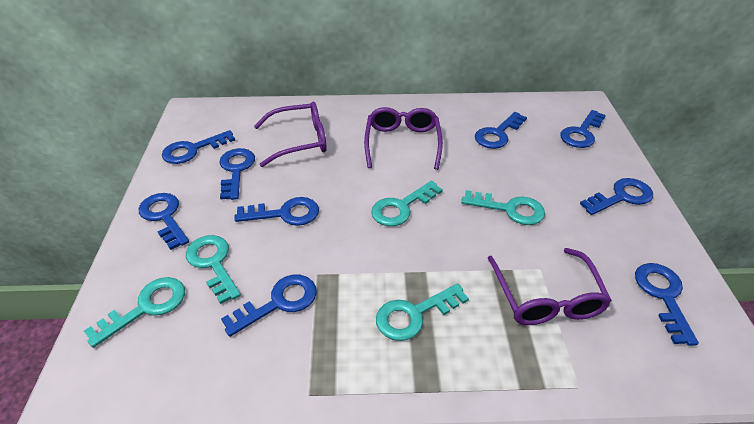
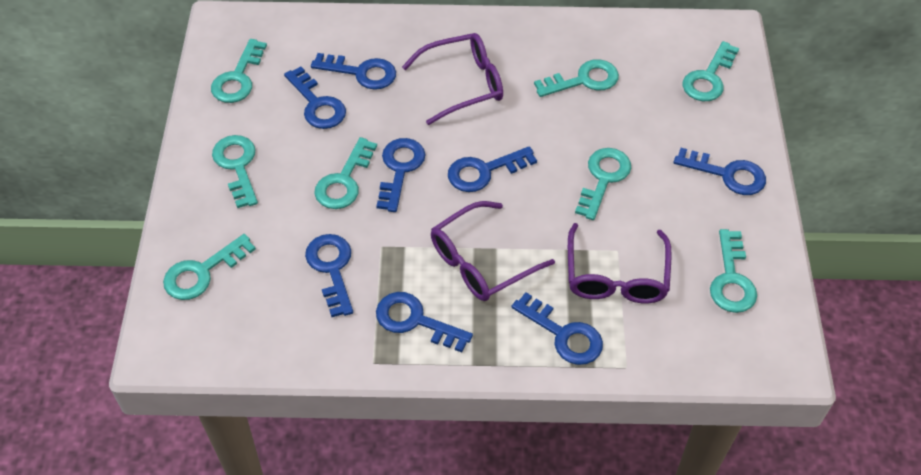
blue key: 9 -> 8
turquoise key: 5 -> 8

